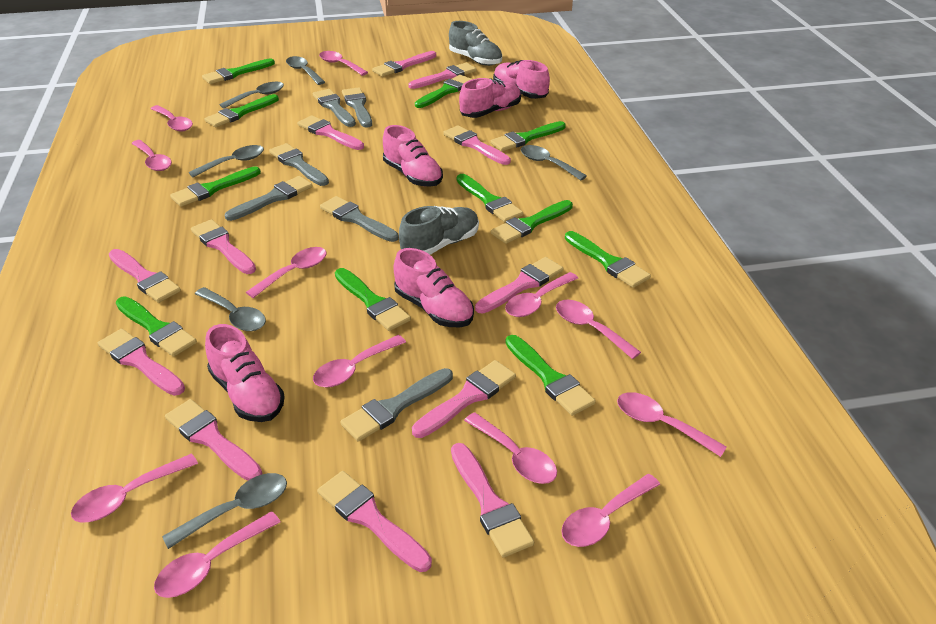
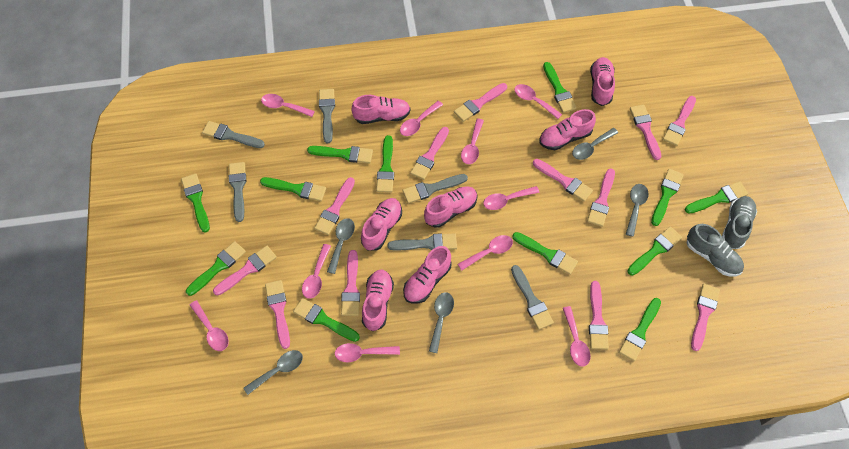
green brush: 11 -> 12
grey spoon: 6 -> 5
pink shoe: 5 -> 7
pink spoon: 12 -> 10

